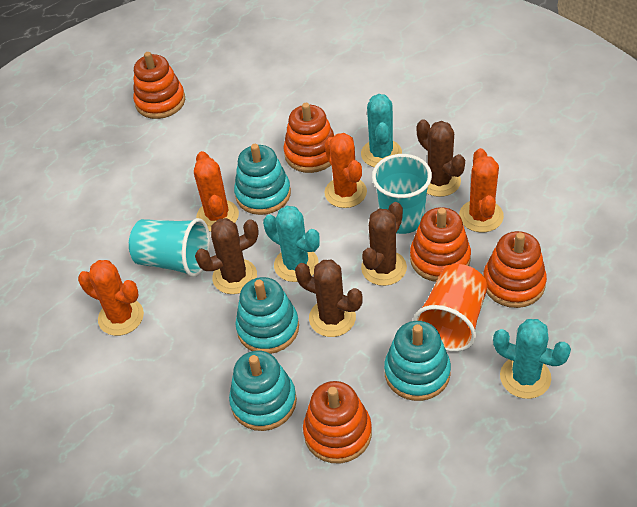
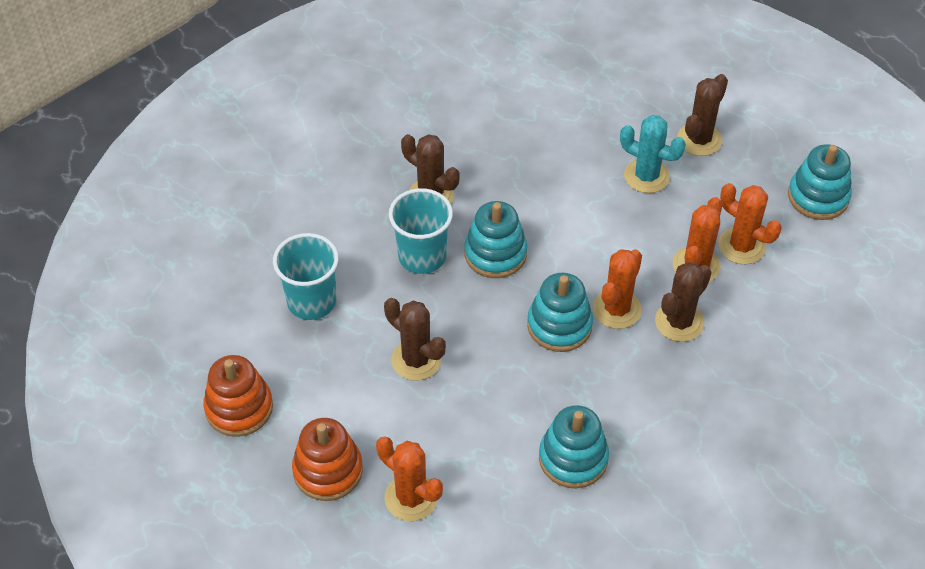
orange cup: 1 -> 0
orange stacking toy: 5 -> 2
turquoise cactus: 3 -> 1

